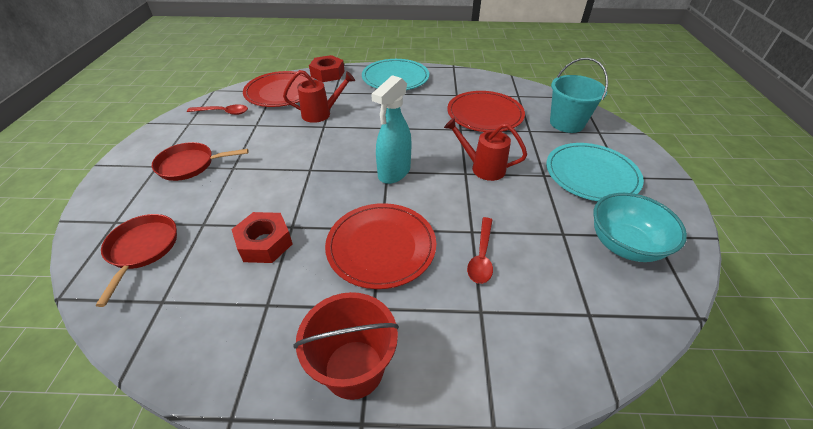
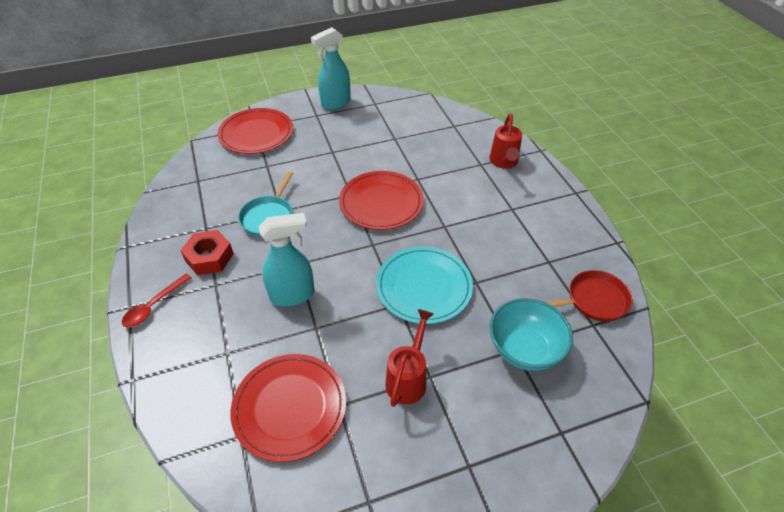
red bucket: 1 -> 0
red nut: 2 -> 1
red pan: 2 -> 1
red spoon: 2 -> 1
turquoise bucket: 1 -> 0
turquoise pan: 0 -> 1
turquoise plate: 2 -> 1
turquoise spray bottle: 1 -> 2

